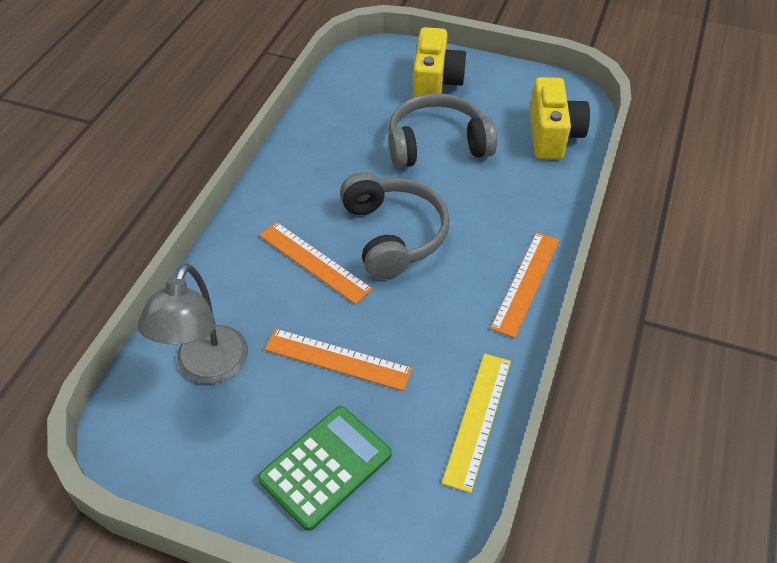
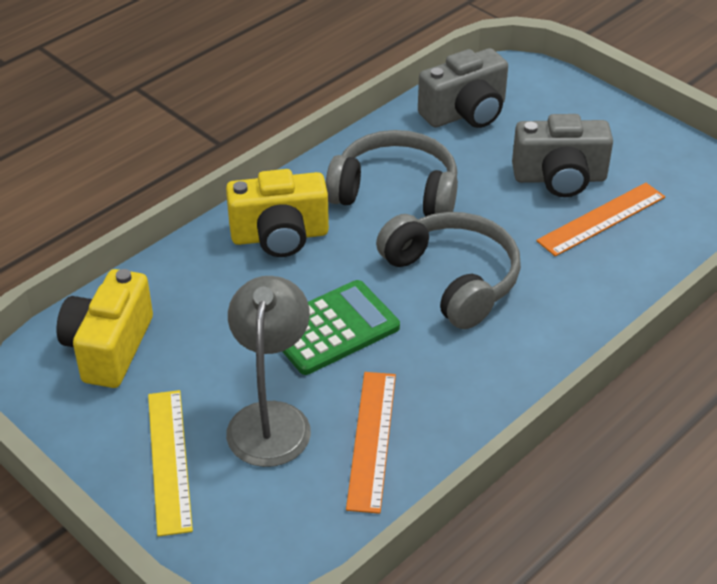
grey camera: 0 -> 2
orange ruler: 3 -> 2

